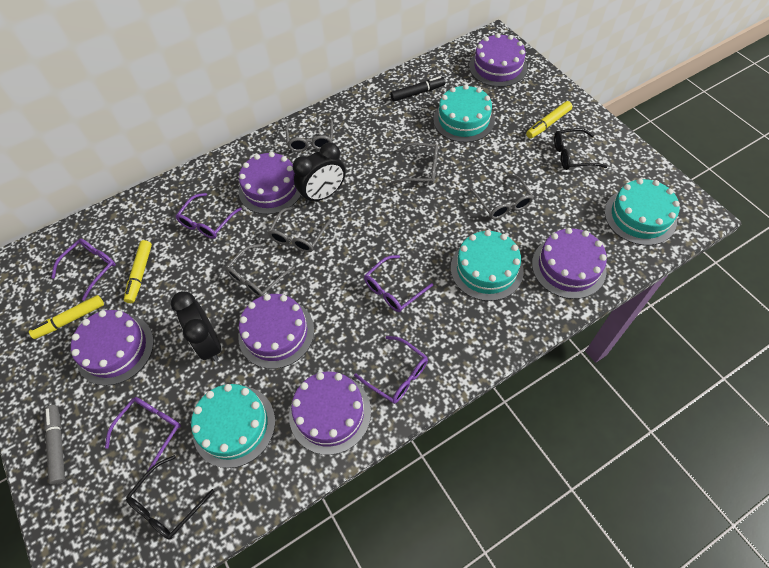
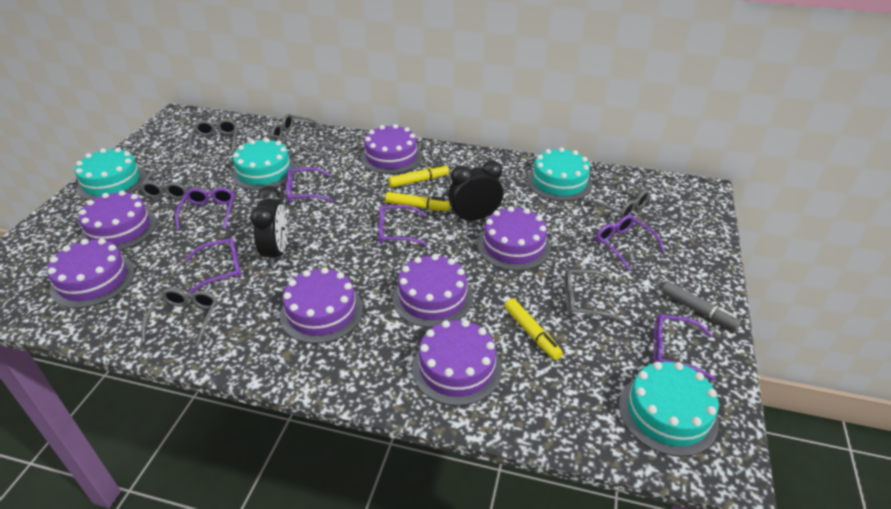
black glasses: 2 -> 0
black marker: 1 -> 0
grey glasses: 5 -> 6
purple cake: 6 -> 7
purple glasses: 5 -> 6

